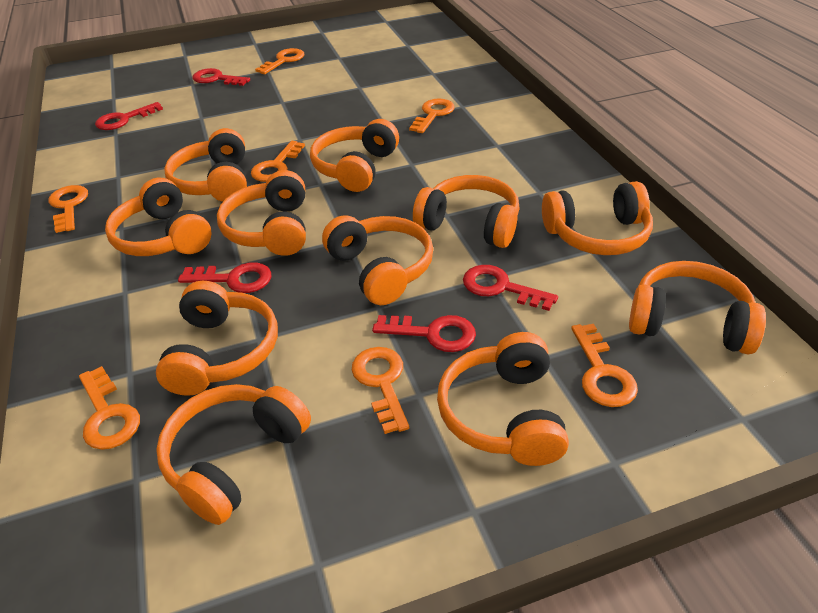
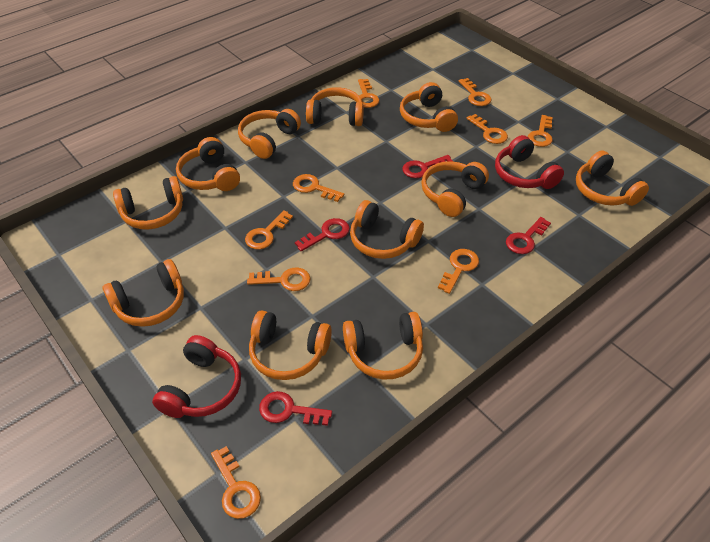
orange key: 7 -> 9
red headphones: 0 -> 2
red key: 5 -> 4

